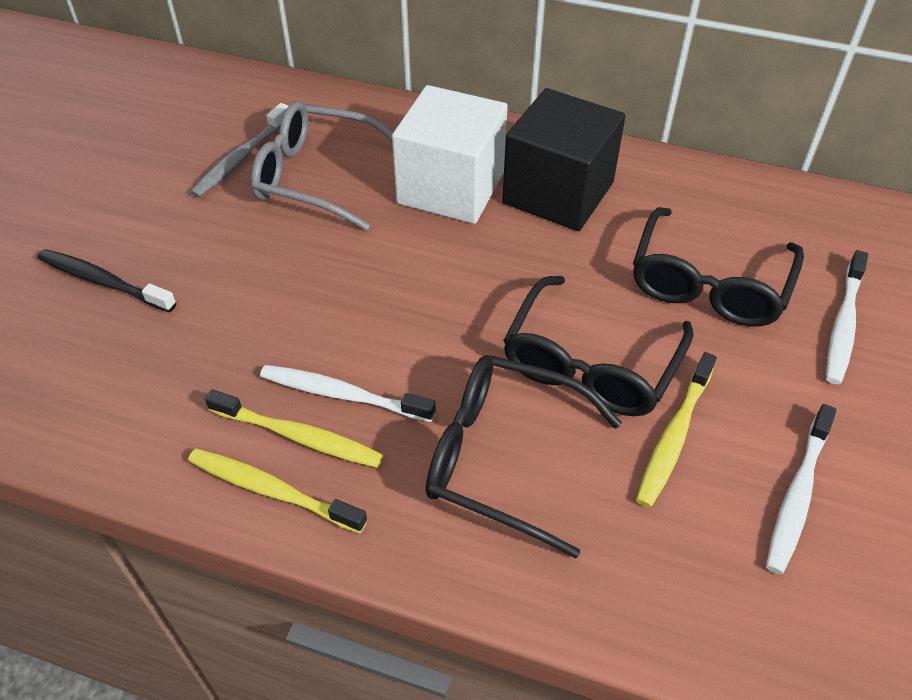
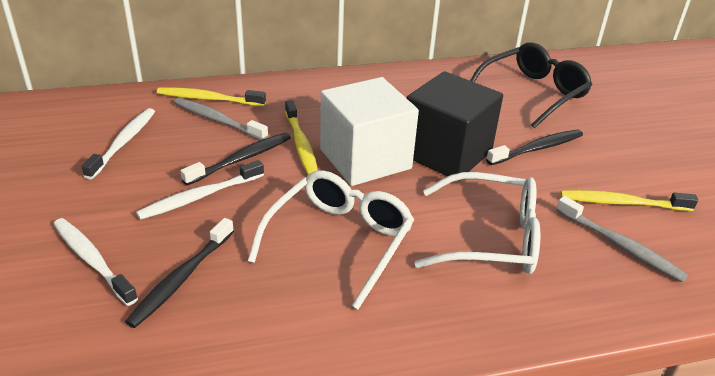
black glasses: 3 -> 1
black toothbrush: 1 -> 3
grey glasses: 1 -> 0
grey toothbrush: 1 -> 2
white glasses: 0 -> 2

